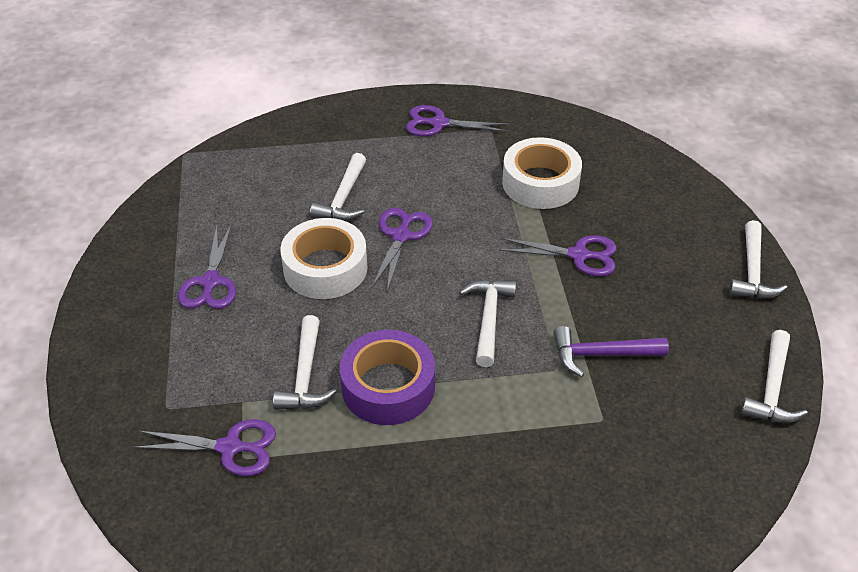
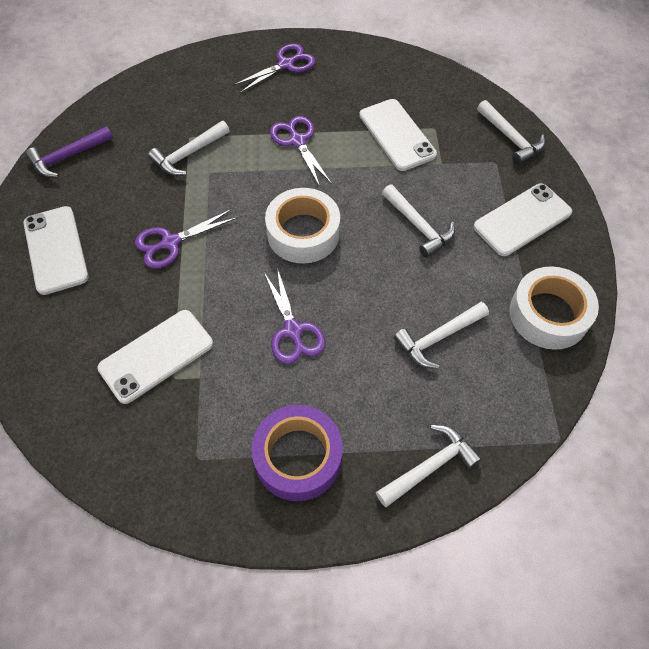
purple scissors: 5 -> 4
white phone: 0 -> 4

